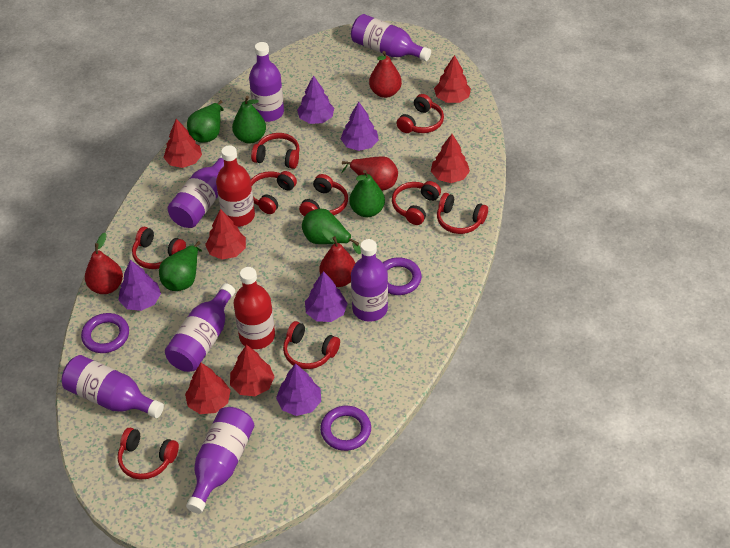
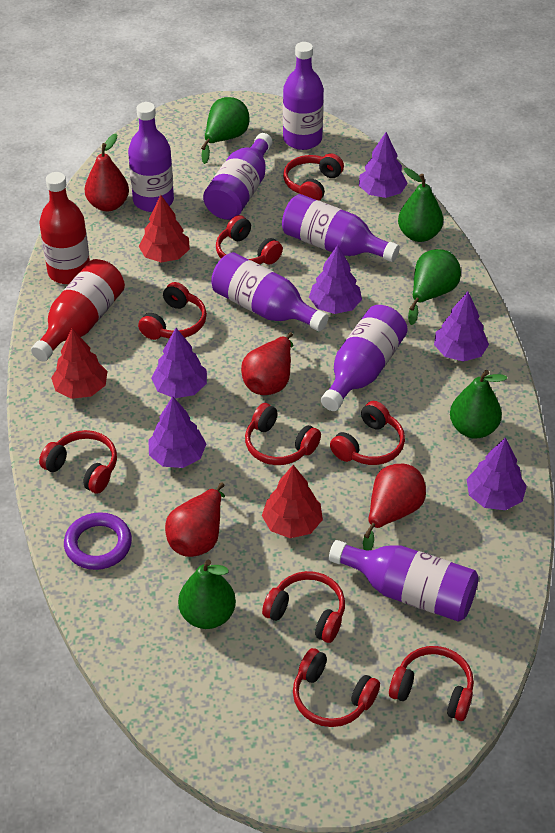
purple ring: 3 -> 1
purple tree: 5 -> 6
red tree: 6 -> 3

